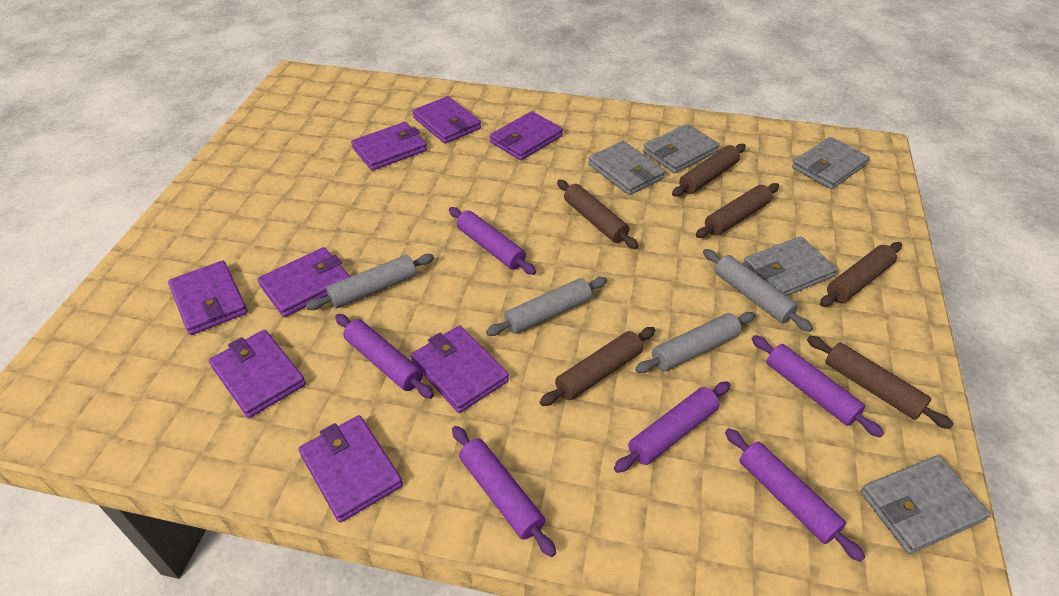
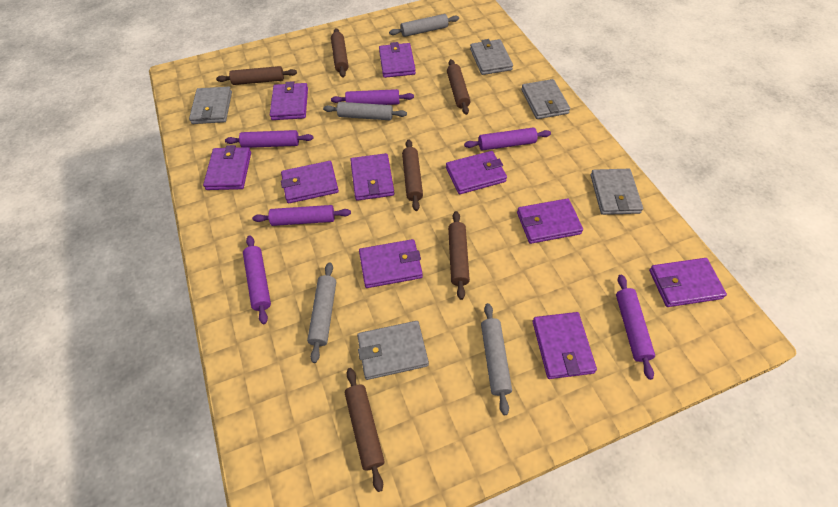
purple wallet: 8 -> 10

